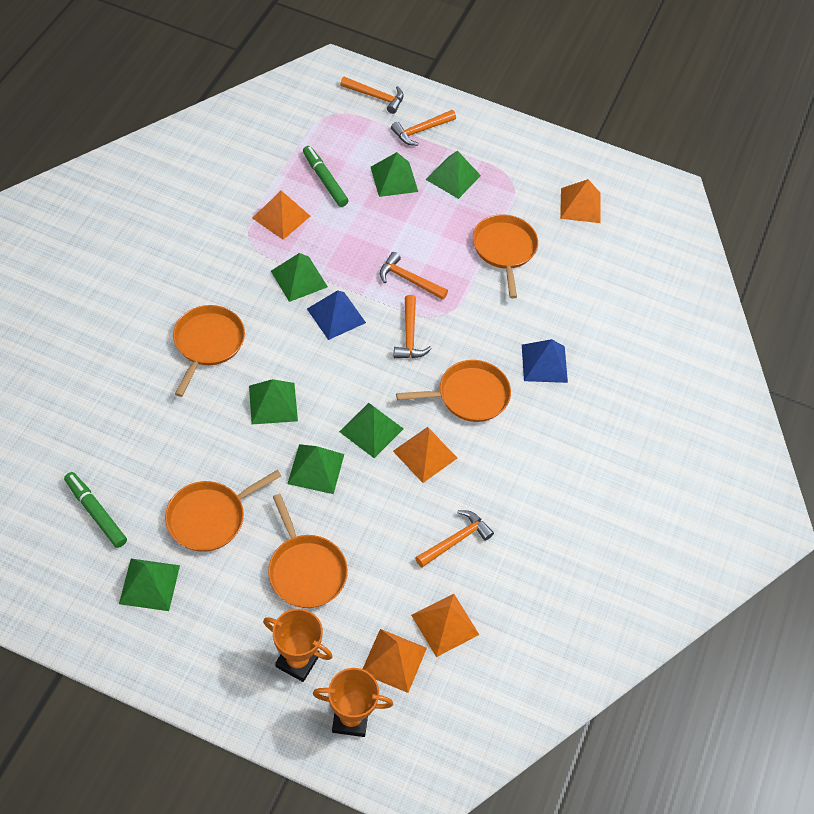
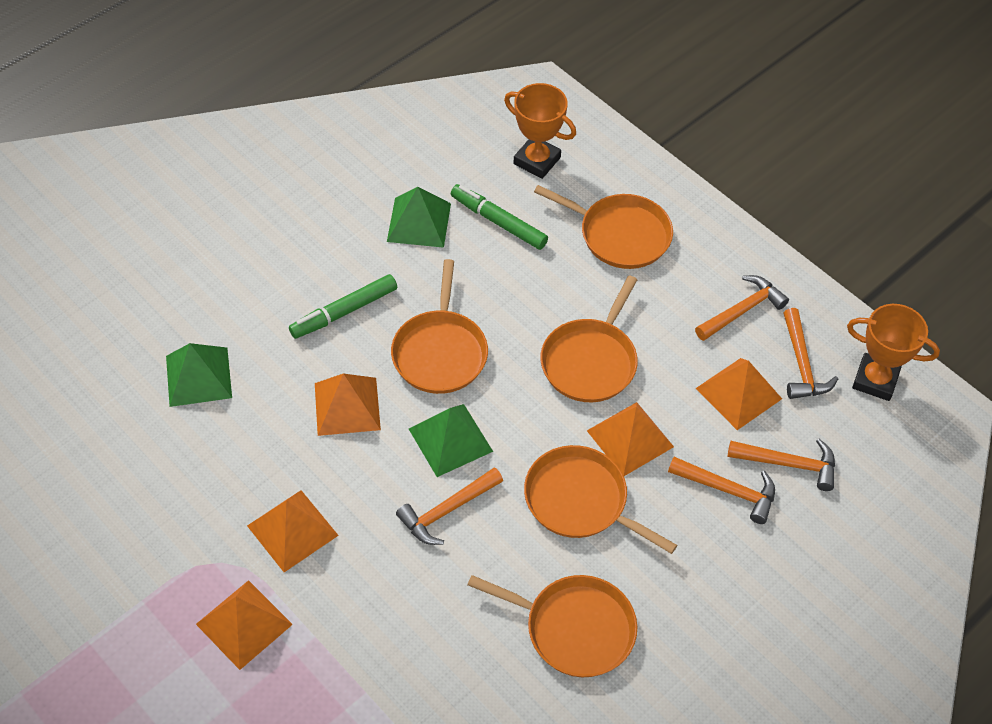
blue pyramid: 2 -> 0
green pyramid: 7 -> 3

